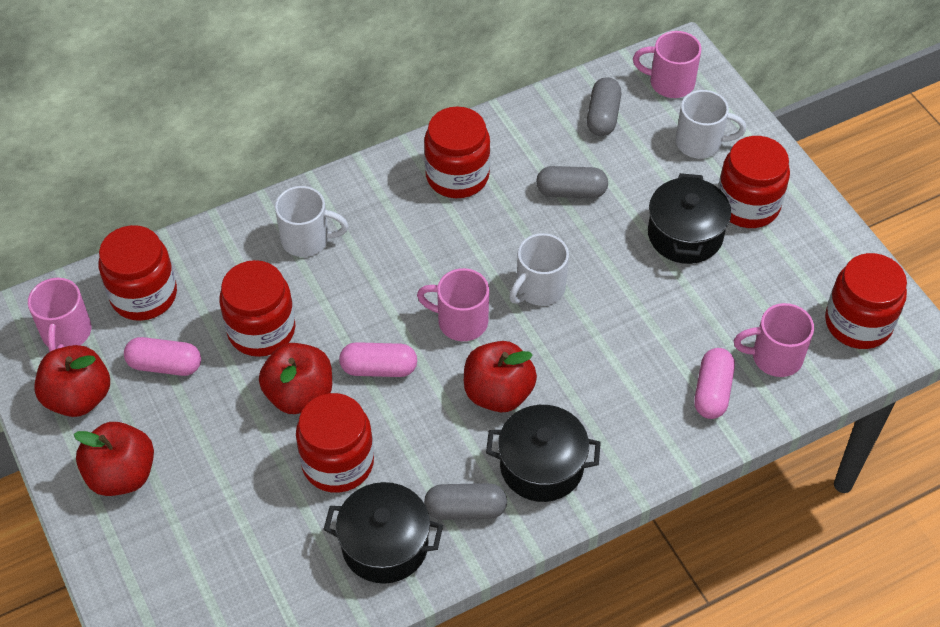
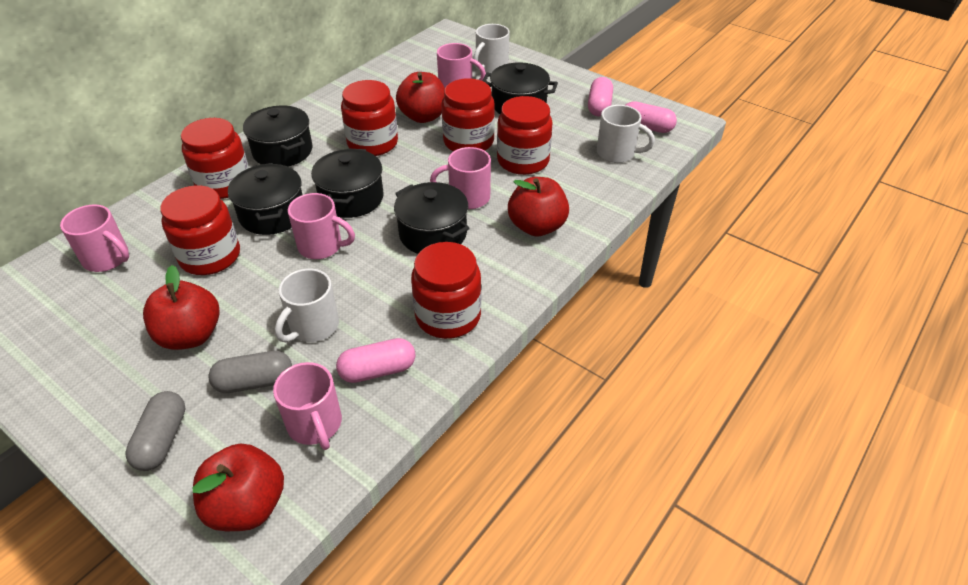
black pot: 3 -> 5
grey capsule: 3 -> 2
pink mug: 4 -> 5

